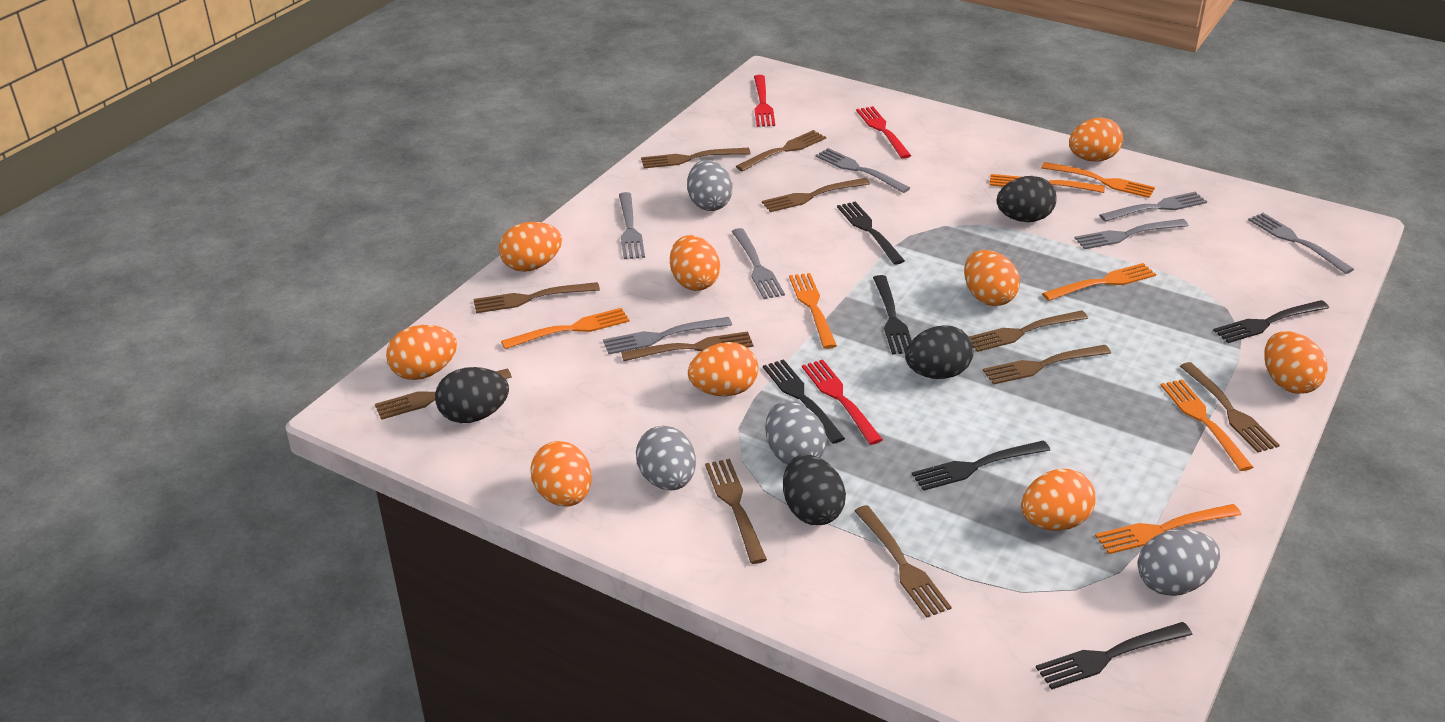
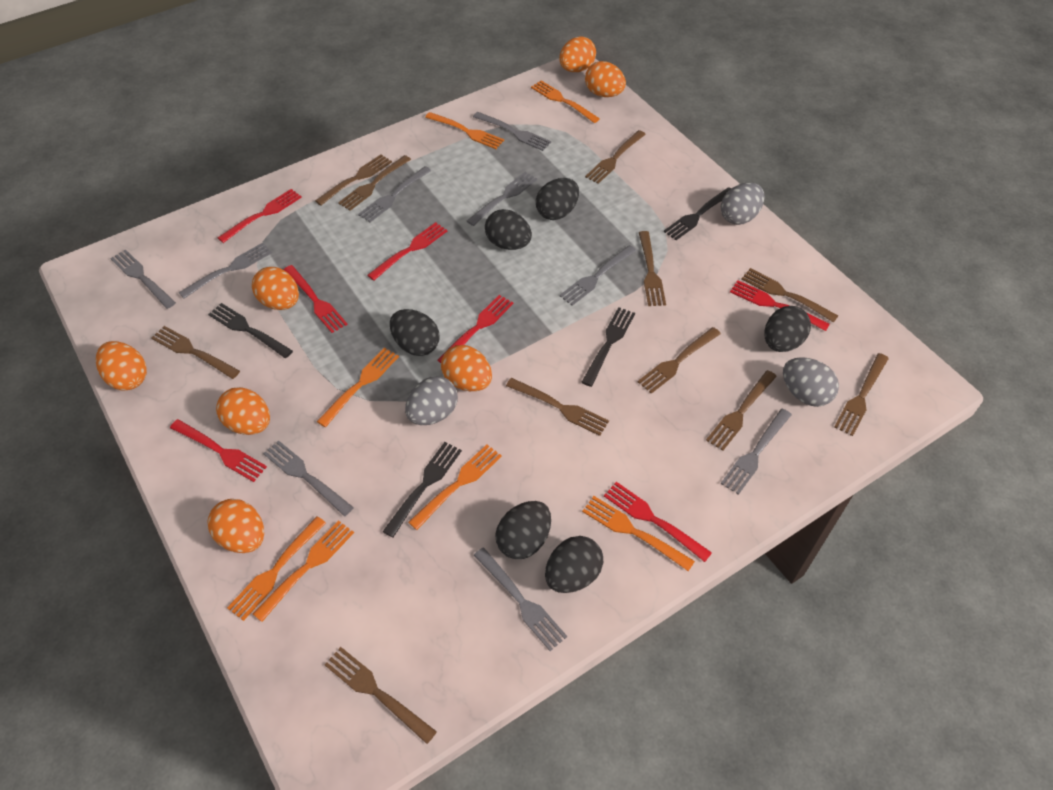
black egg: 4 -> 6
black fork: 6 -> 4
grey egg: 4 -> 3
grey fork: 7 -> 9
orange egg: 9 -> 7
red fork: 3 -> 7

